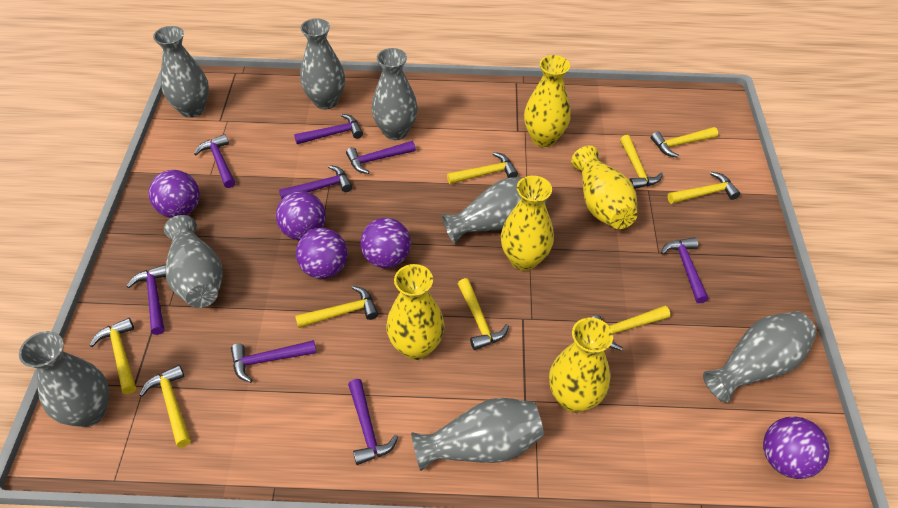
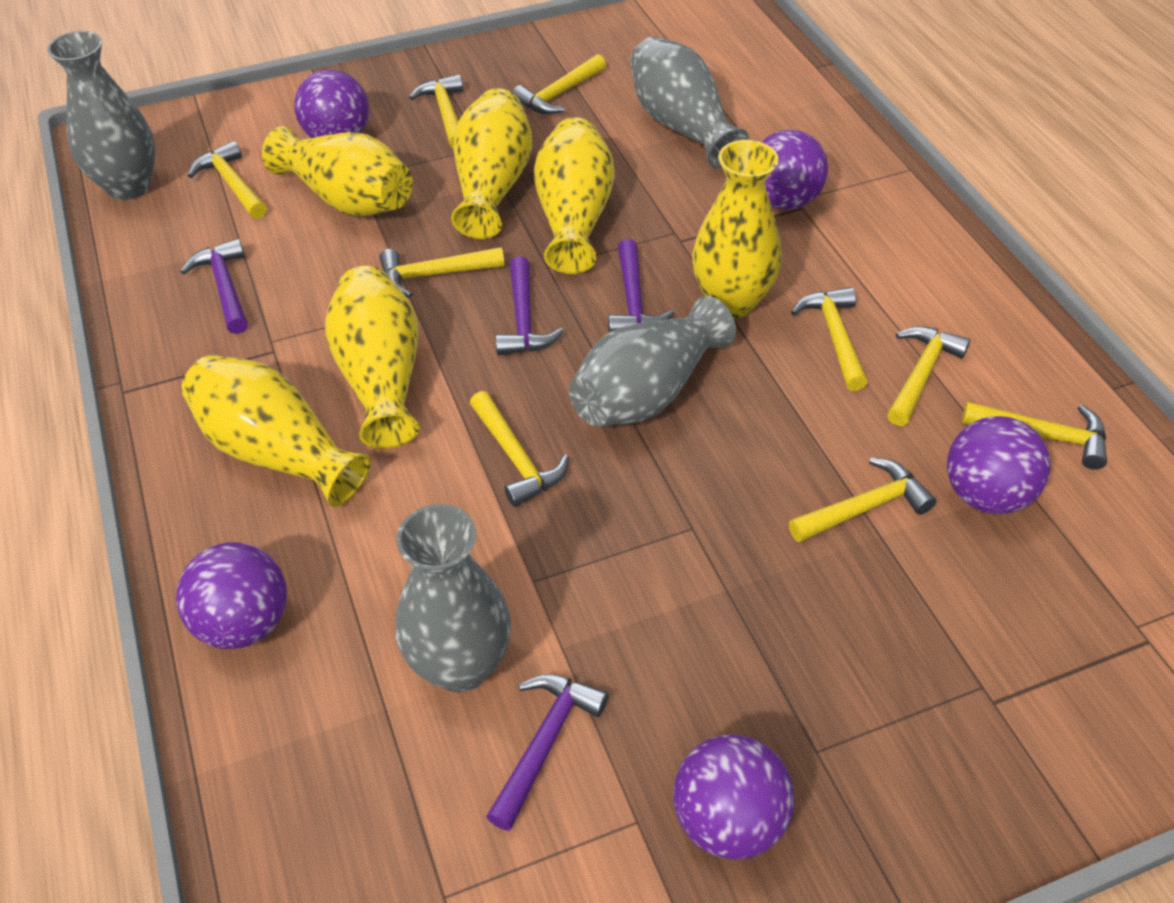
grey vase: 8 -> 4
purple hammer: 8 -> 4
yellow vase: 5 -> 6

